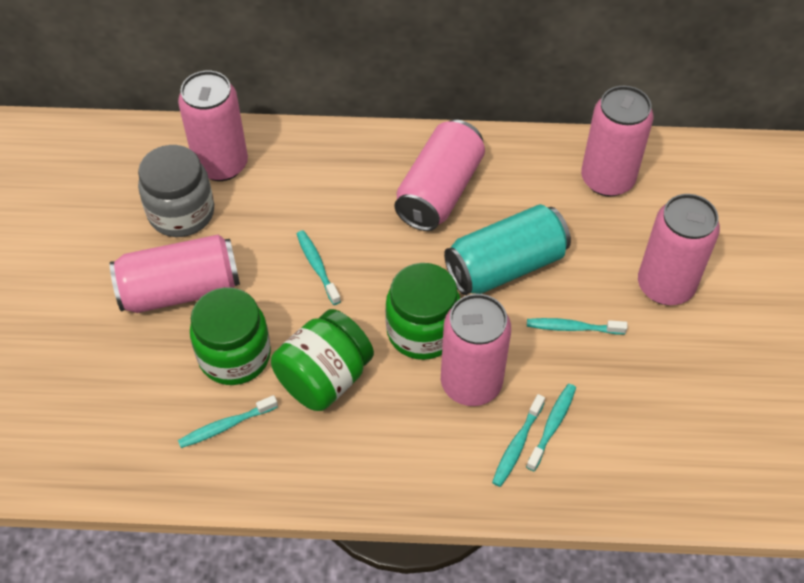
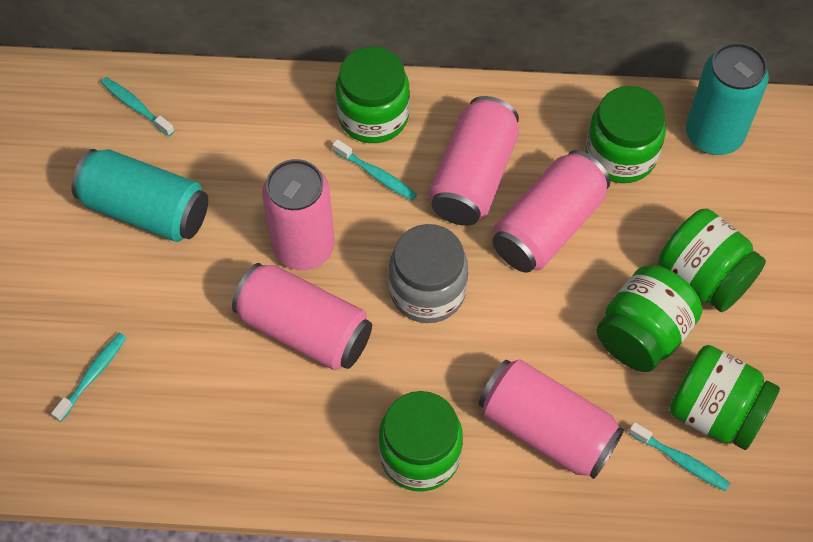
green jar: 3 -> 6
pink can: 6 -> 5
turquoise can: 1 -> 2
turquoise toothbrush: 5 -> 4

